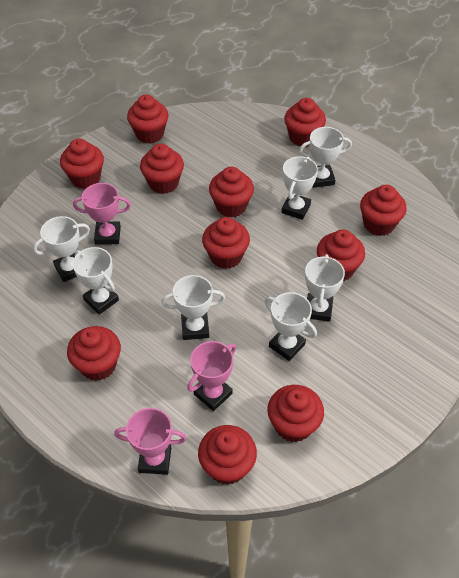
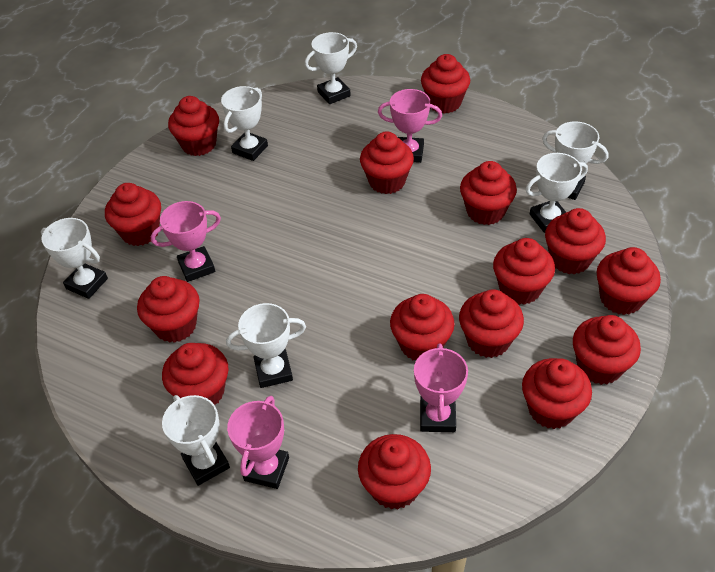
pink trophy: 3 -> 4
red cupcake: 11 -> 15

